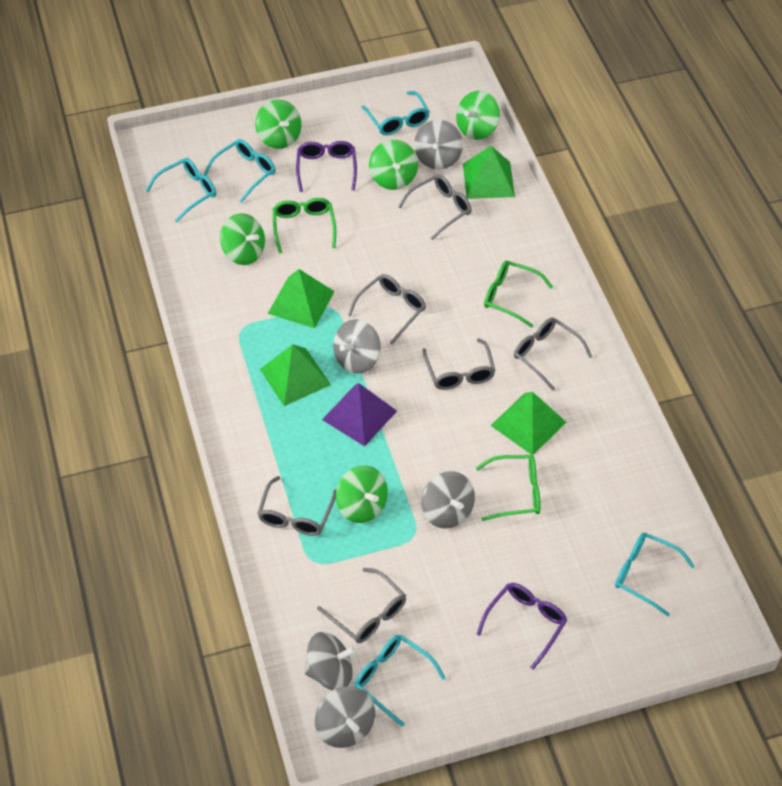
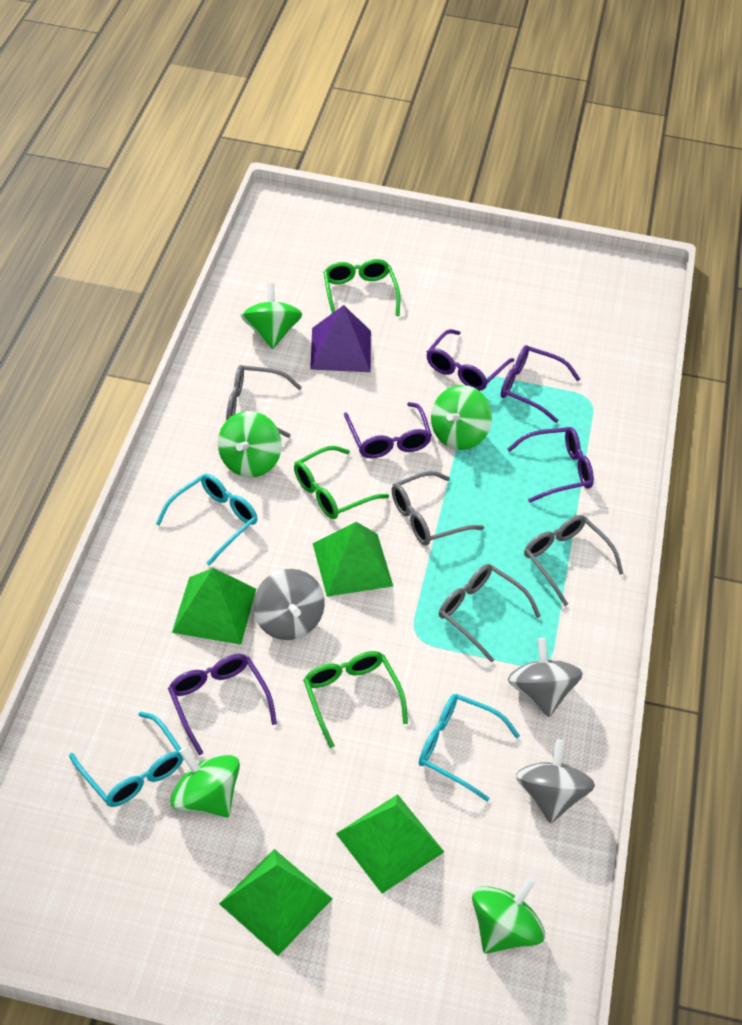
grey glasses: 6 -> 4
grey spinning top: 5 -> 3
purple glasses: 2 -> 5
turquoise glasses: 5 -> 3

